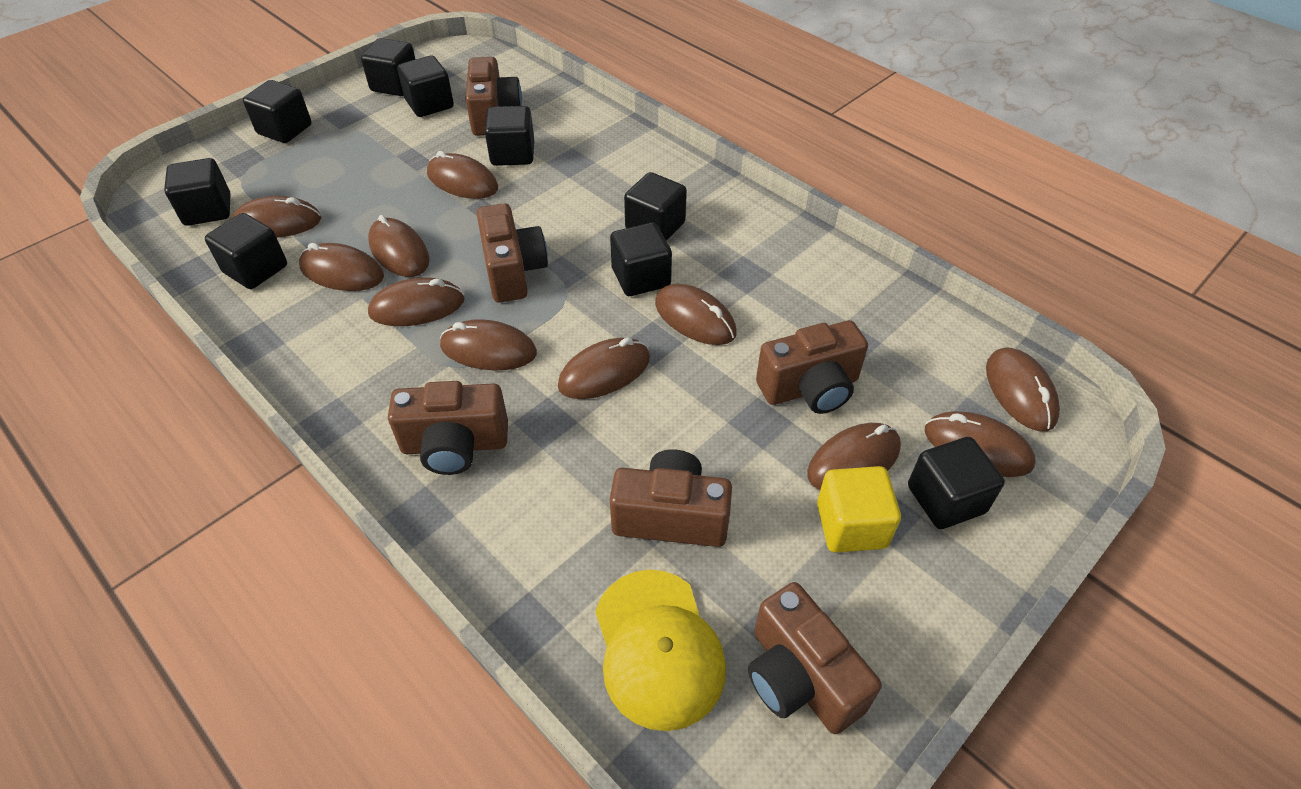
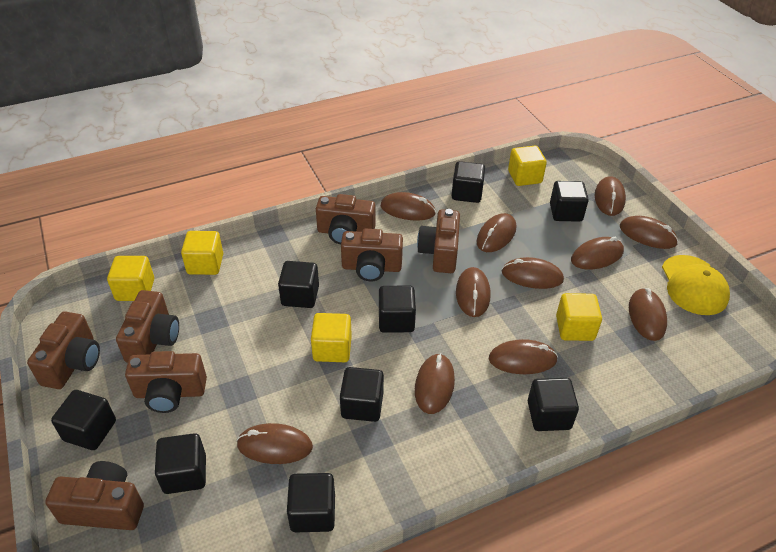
brown camera: 6 -> 7
yellow cube: 1 -> 5

